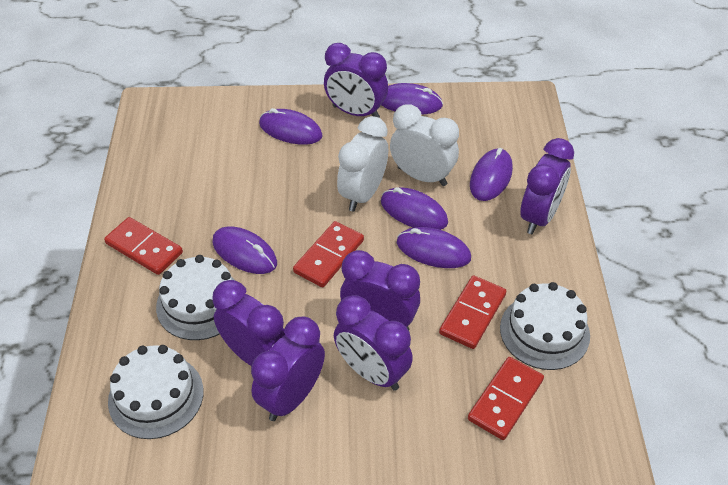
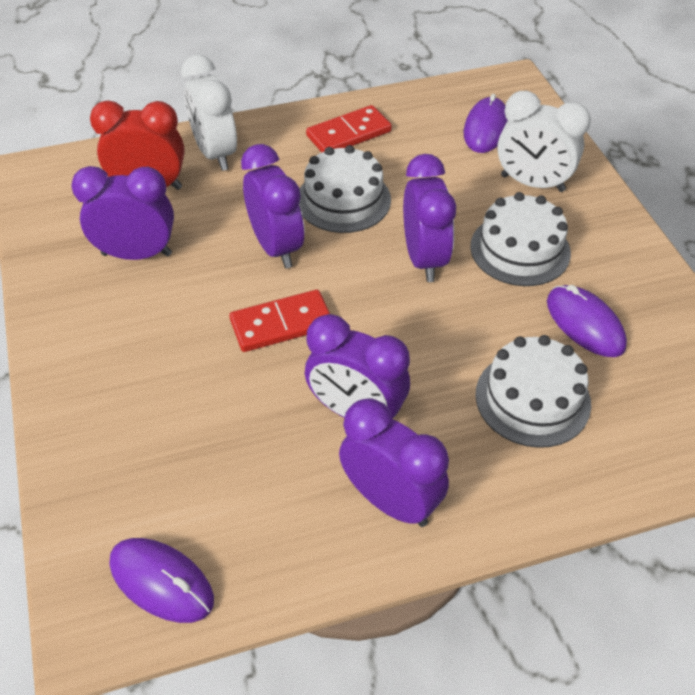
purple clock: 6 -> 5
purple mouse: 6 -> 3
red clock: 0 -> 1
red domino: 4 -> 2

